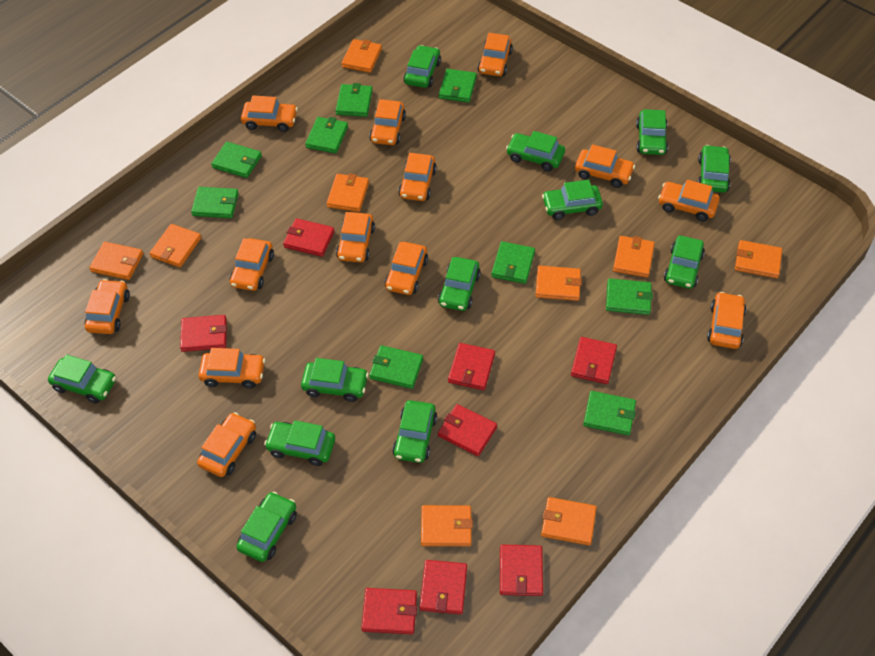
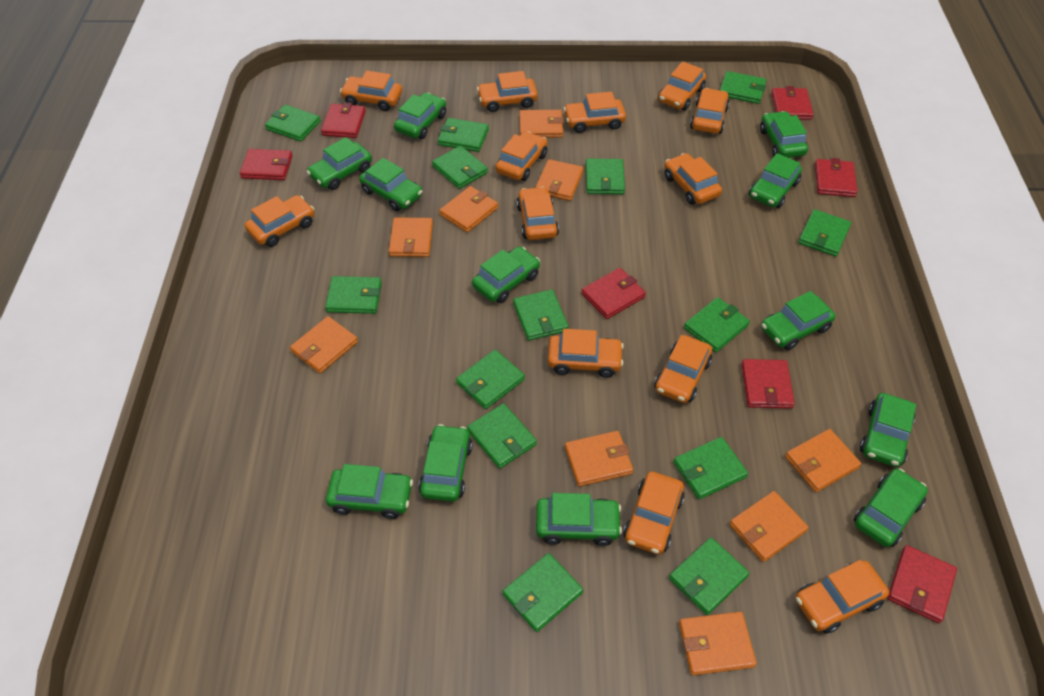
green wallet: 9 -> 14
red wallet: 8 -> 7

